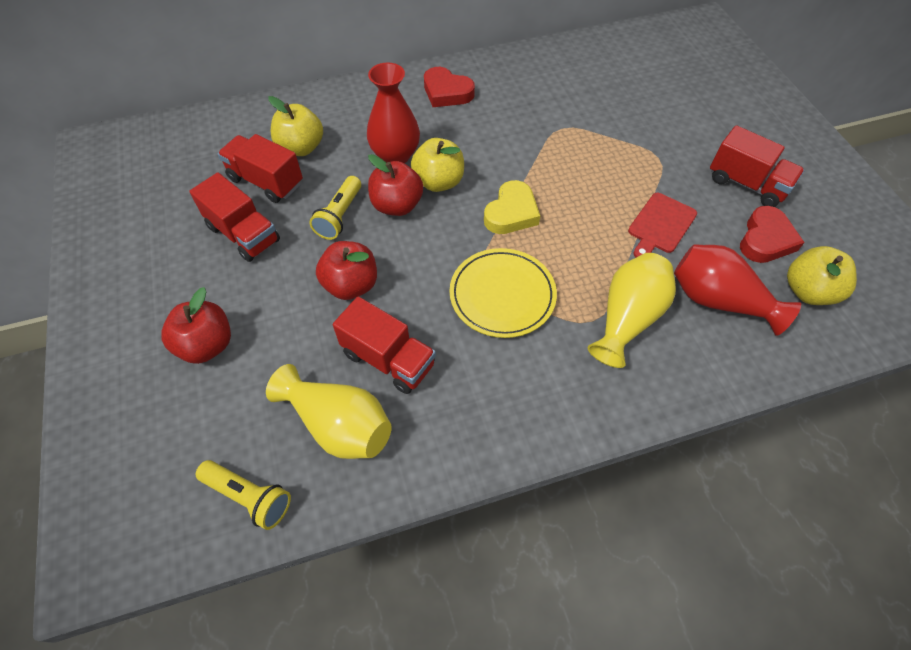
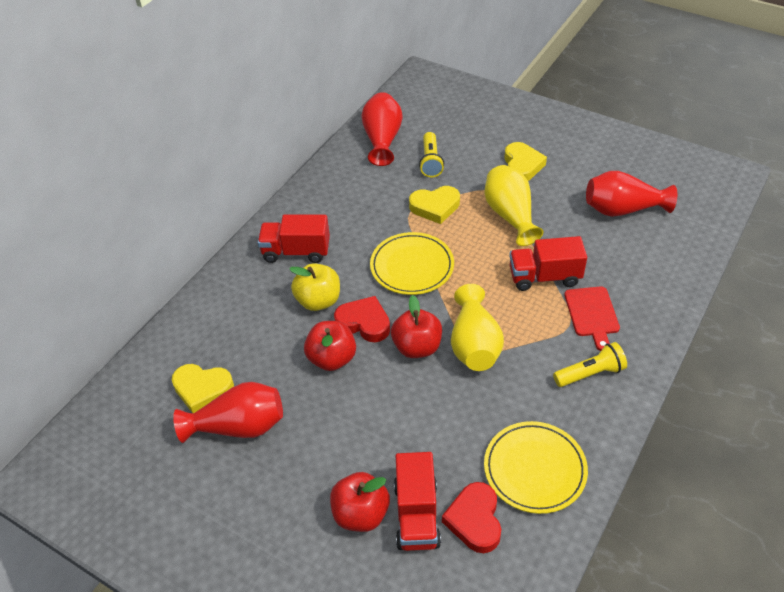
red truck: 4 -> 3
red vase: 2 -> 3
yellow apple: 3 -> 1
yellow heart: 1 -> 3
yellow plate: 1 -> 2

